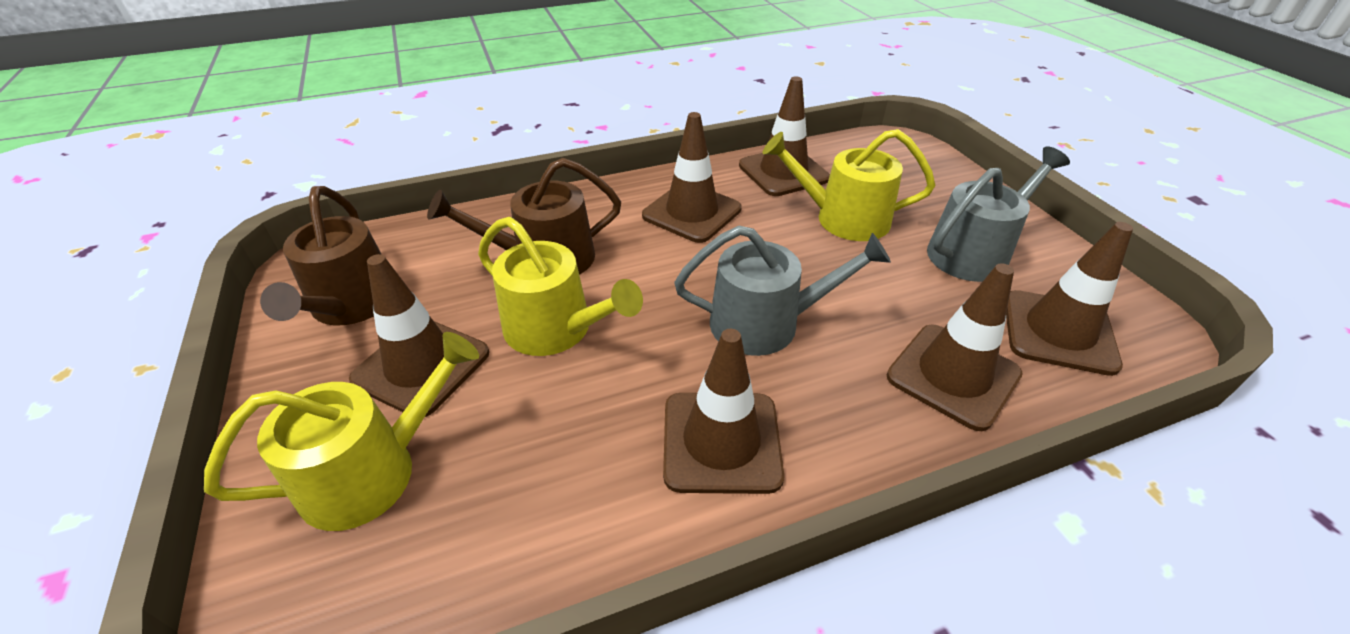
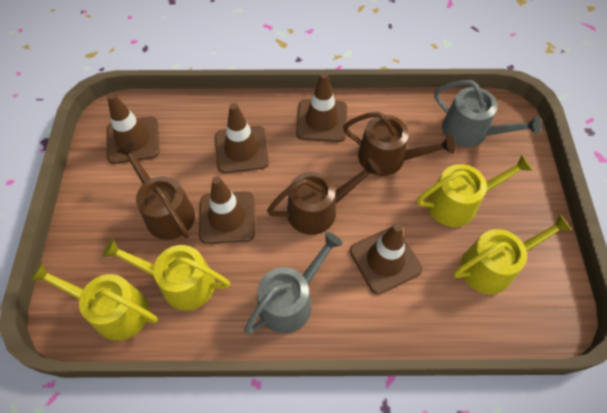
brown traffic cone: 6 -> 5
brown watering can: 2 -> 3
yellow watering can: 3 -> 4

